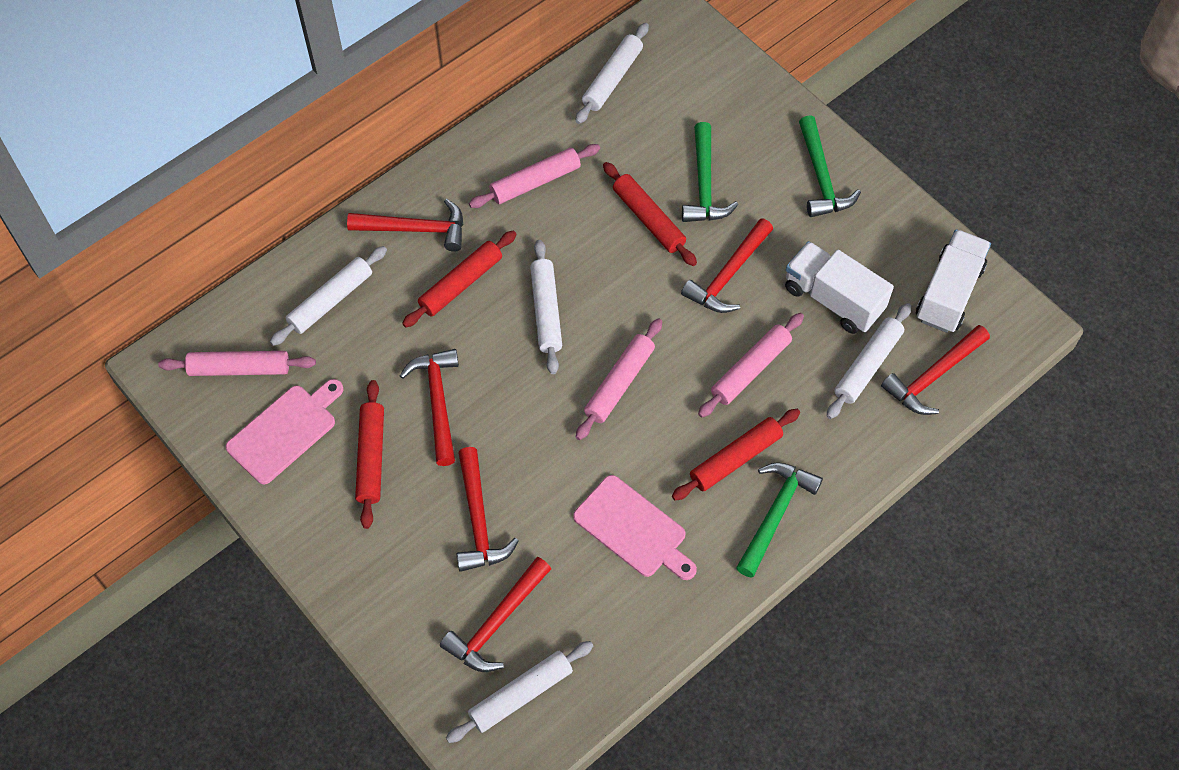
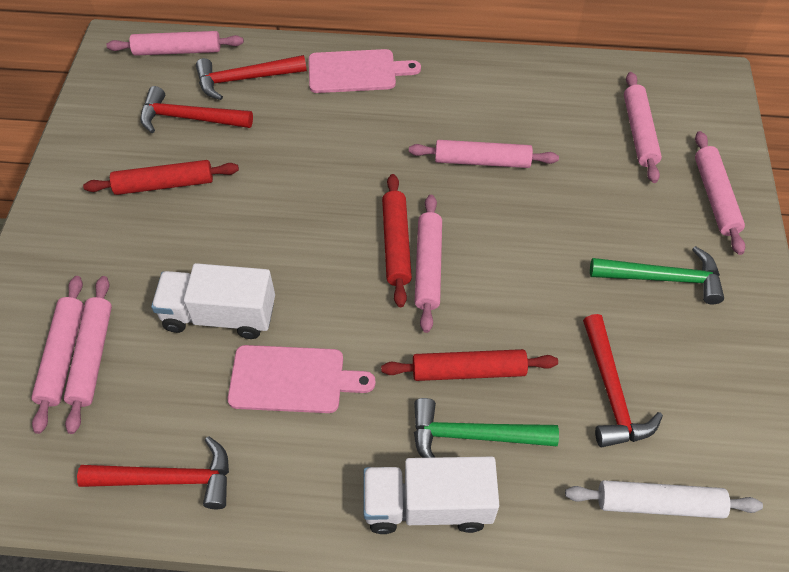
green hammer: 3 -> 2
pink rolling pin: 4 -> 7
red hammer: 6 -> 4
red rolling pin: 4 -> 3
white rolling pin: 5 -> 1

